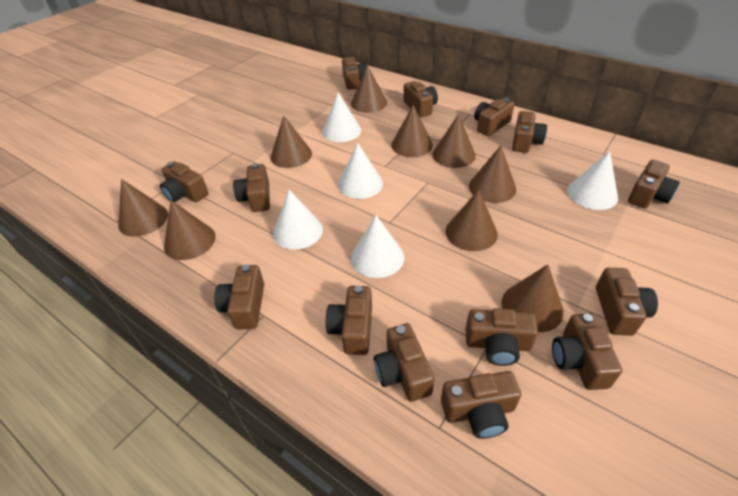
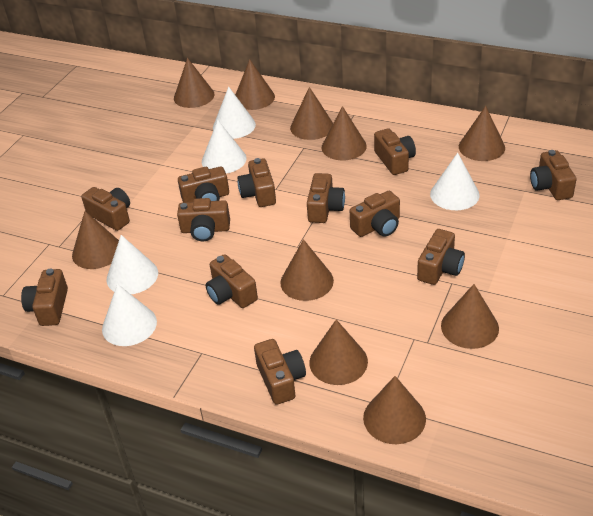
brown camera: 14 -> 12
brown cone: 9 -> 10

